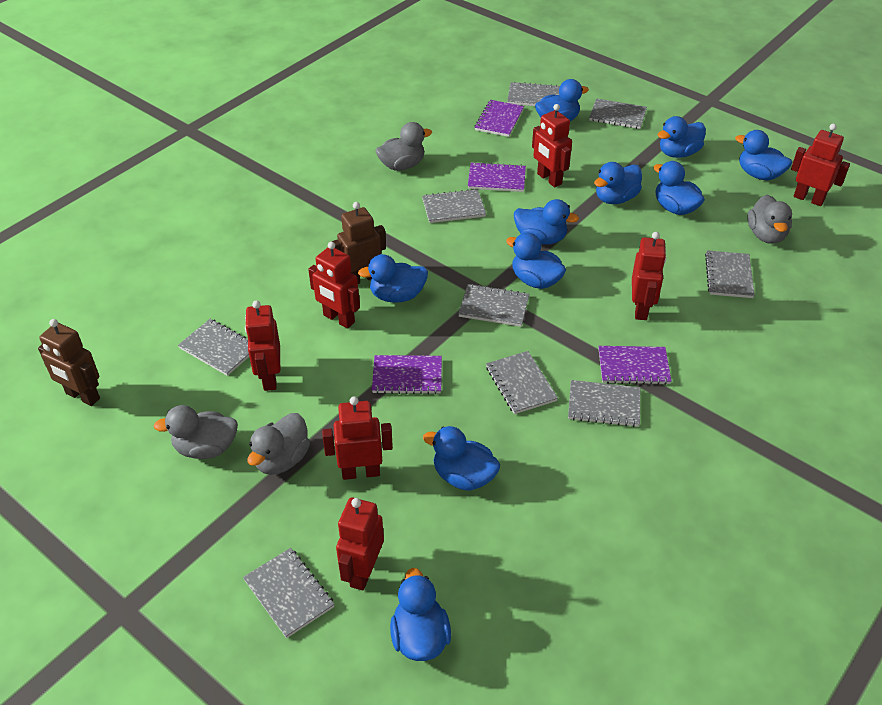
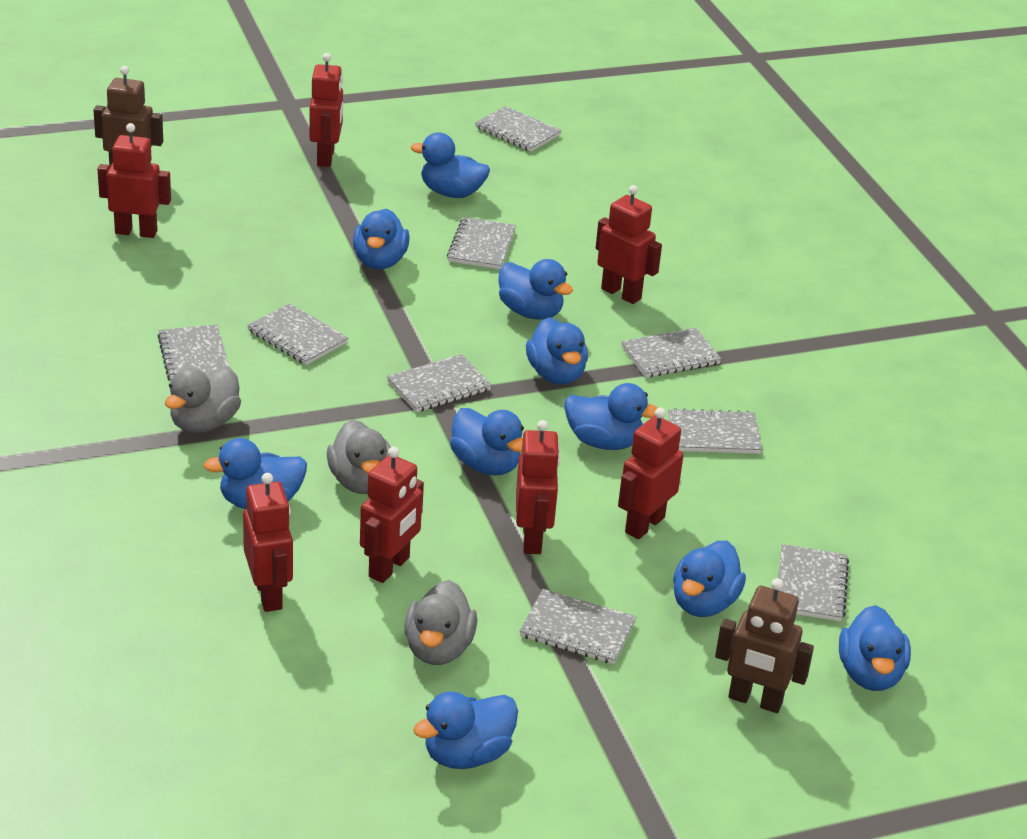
grey duck: 4 -> 3
purple notebook: 4 -> 0

